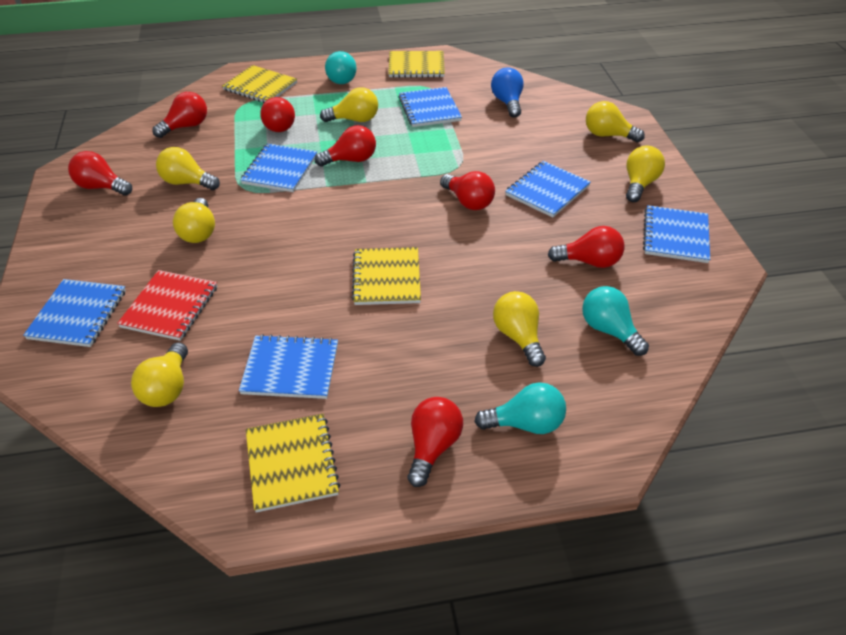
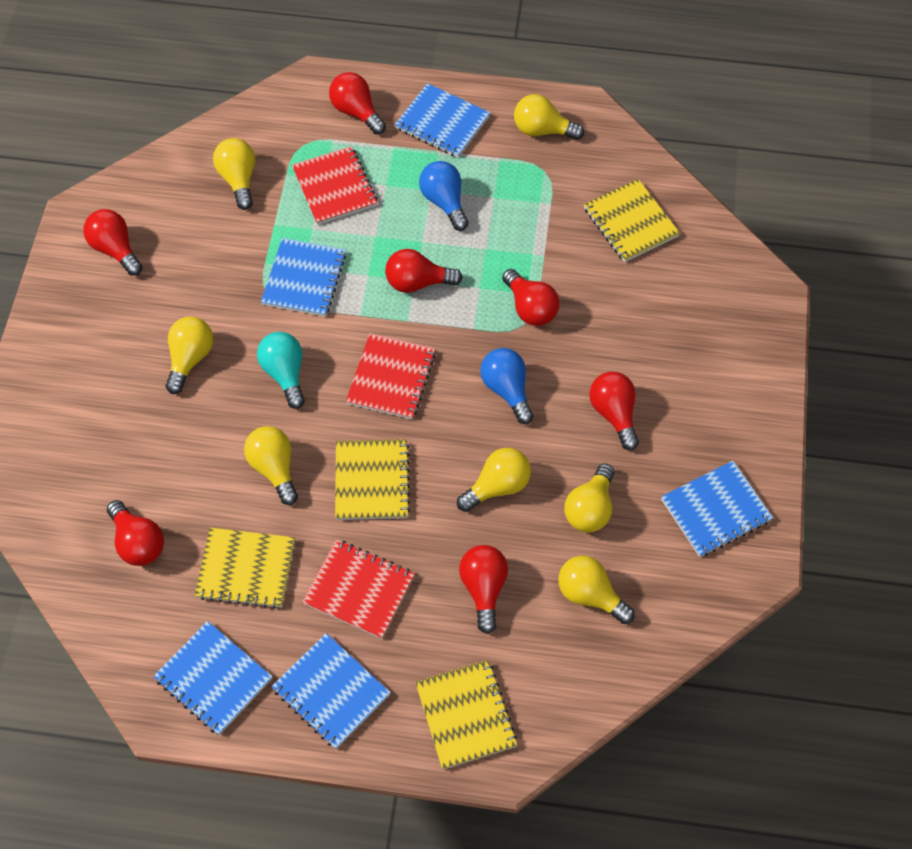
blue light bulb: 1 -> 2
blue notebook: 6 -> 5
red notebook: 1 -> 3
turquoise light bulb: 3 -> 1

